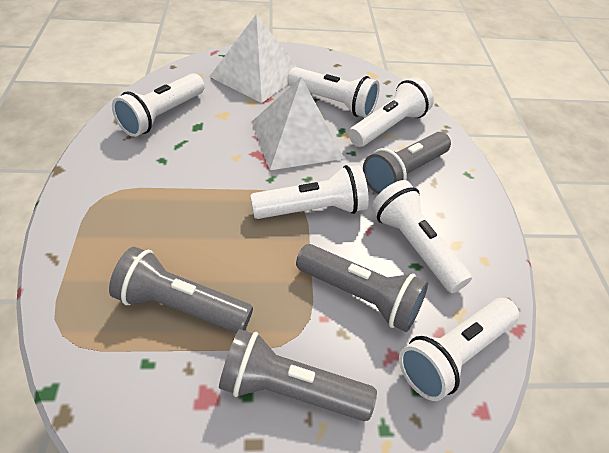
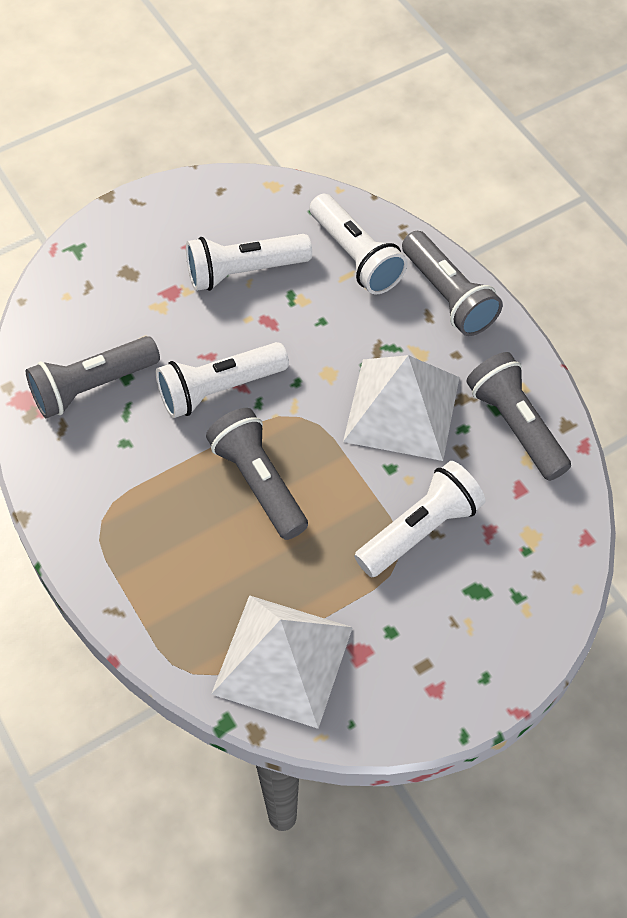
white flashlight: 6 -> 4

